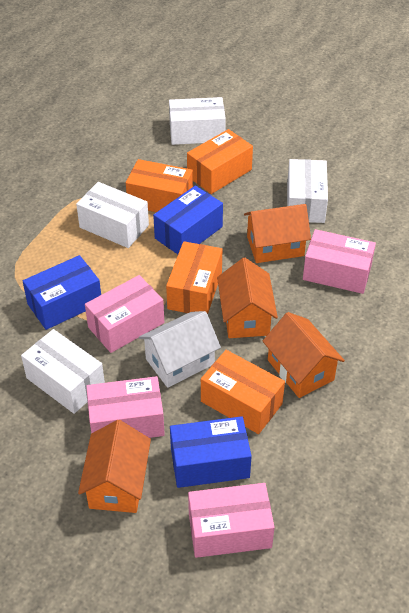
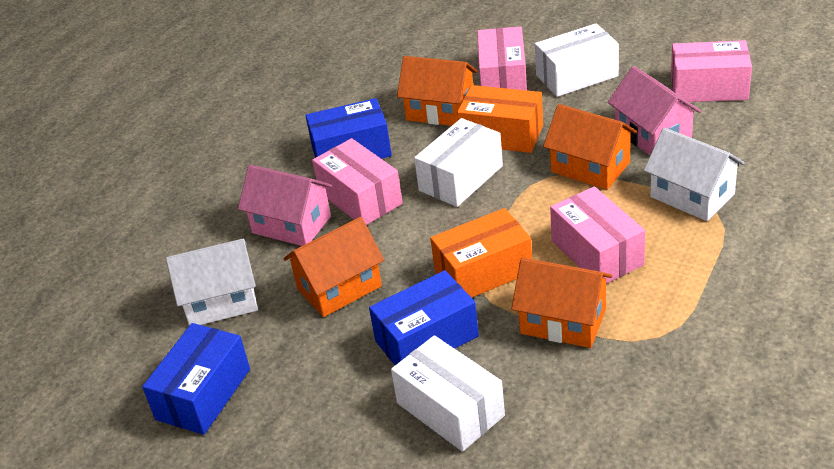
orange box: 4 -> 2
pink house: 0 -> 2
white box: 4 -> 3
white house: 1 -> 2

